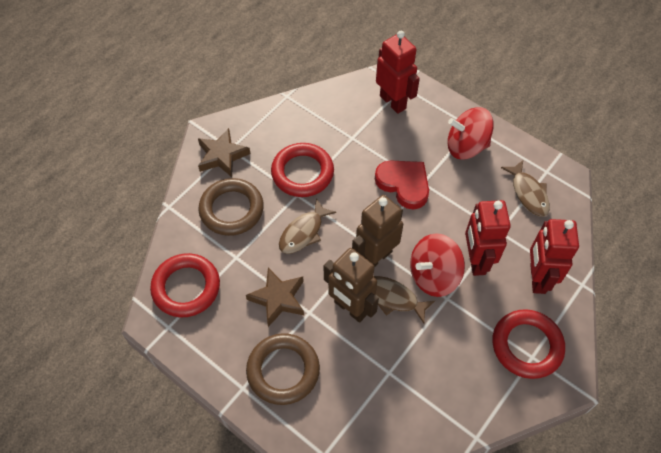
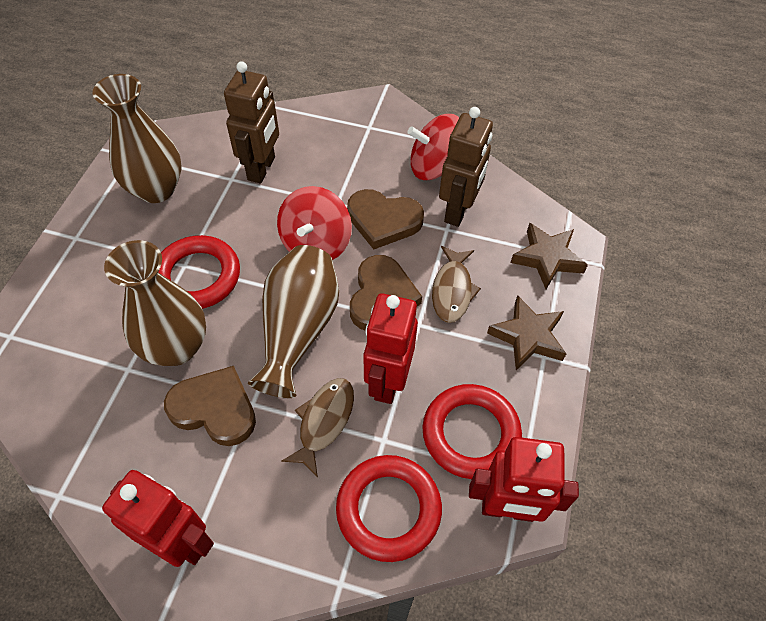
brown fish: 3 -> 2
brown heart: 0 -> 3
brown ring: 2 -> 0
brown vase: 0 -> 3
red heart: 1 -> 0

